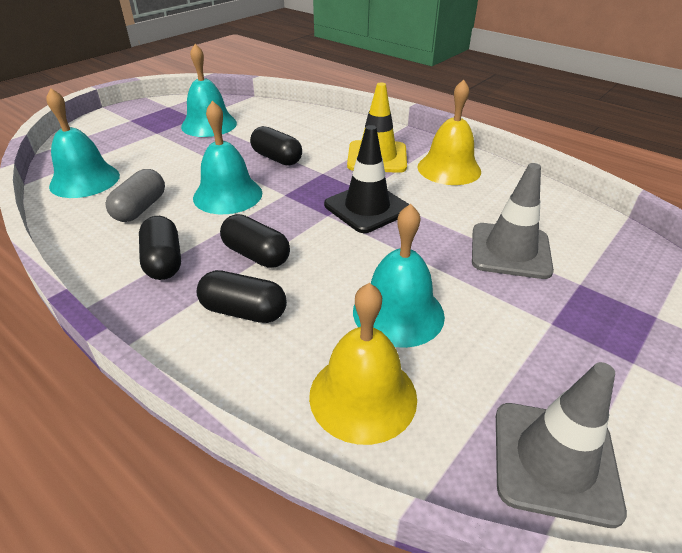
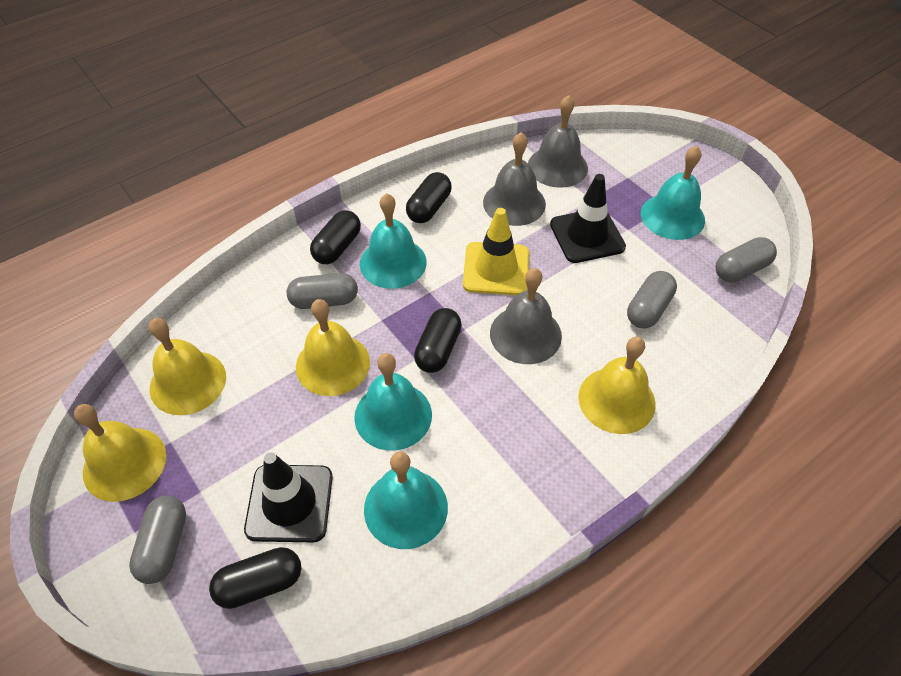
black traffic cone: 1 -> 2
grey bell: 0 -> 3
grey capsule: 1 -> 4
grey traffic cone: 2 -> 0
yellow bell: 2 -> 4

